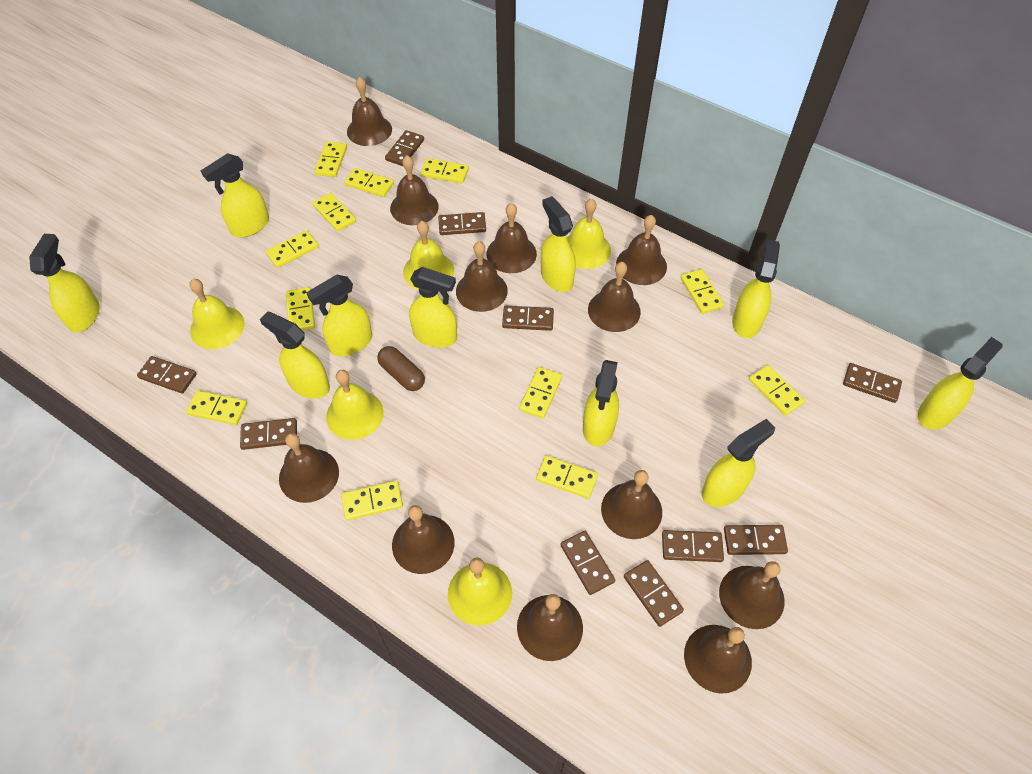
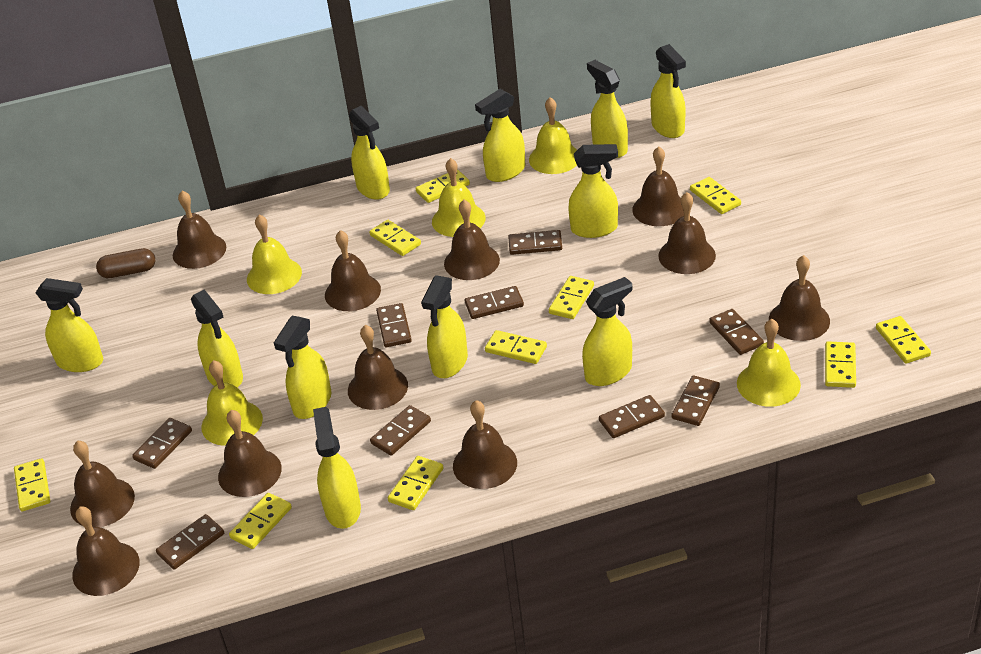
brown bell: 12 -> 11
brown domino: 10 -> 9
yellow domino: 12 -> 10
yellow spray bottle: 10 -> 11

